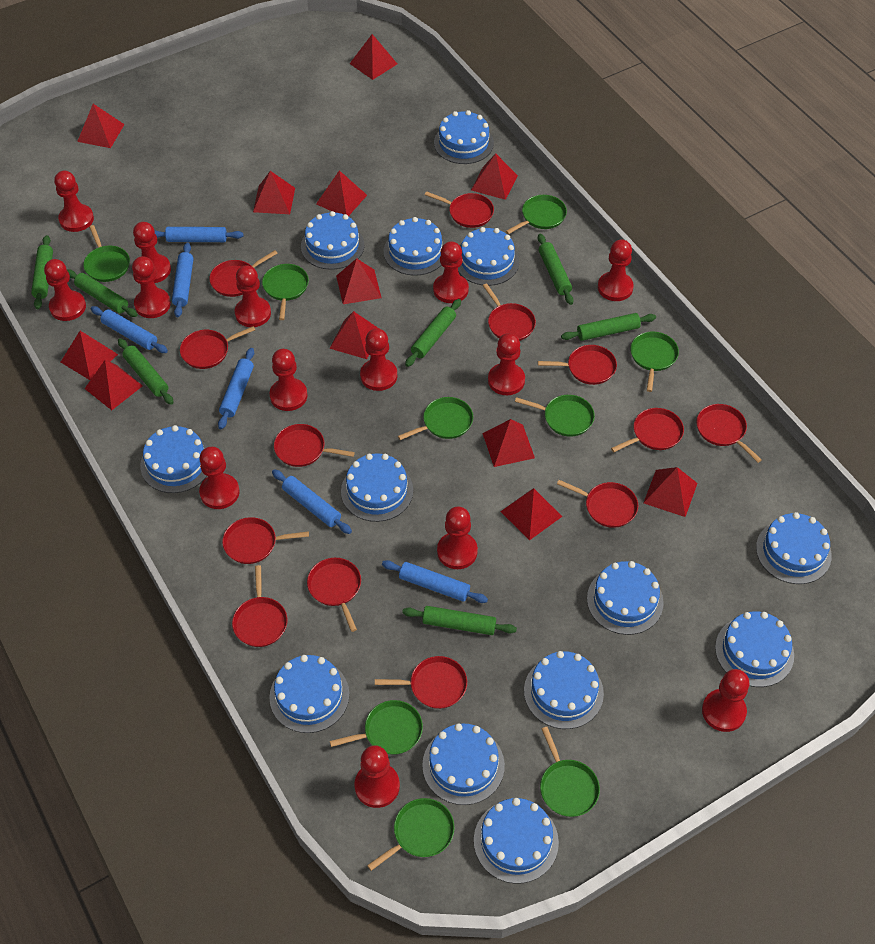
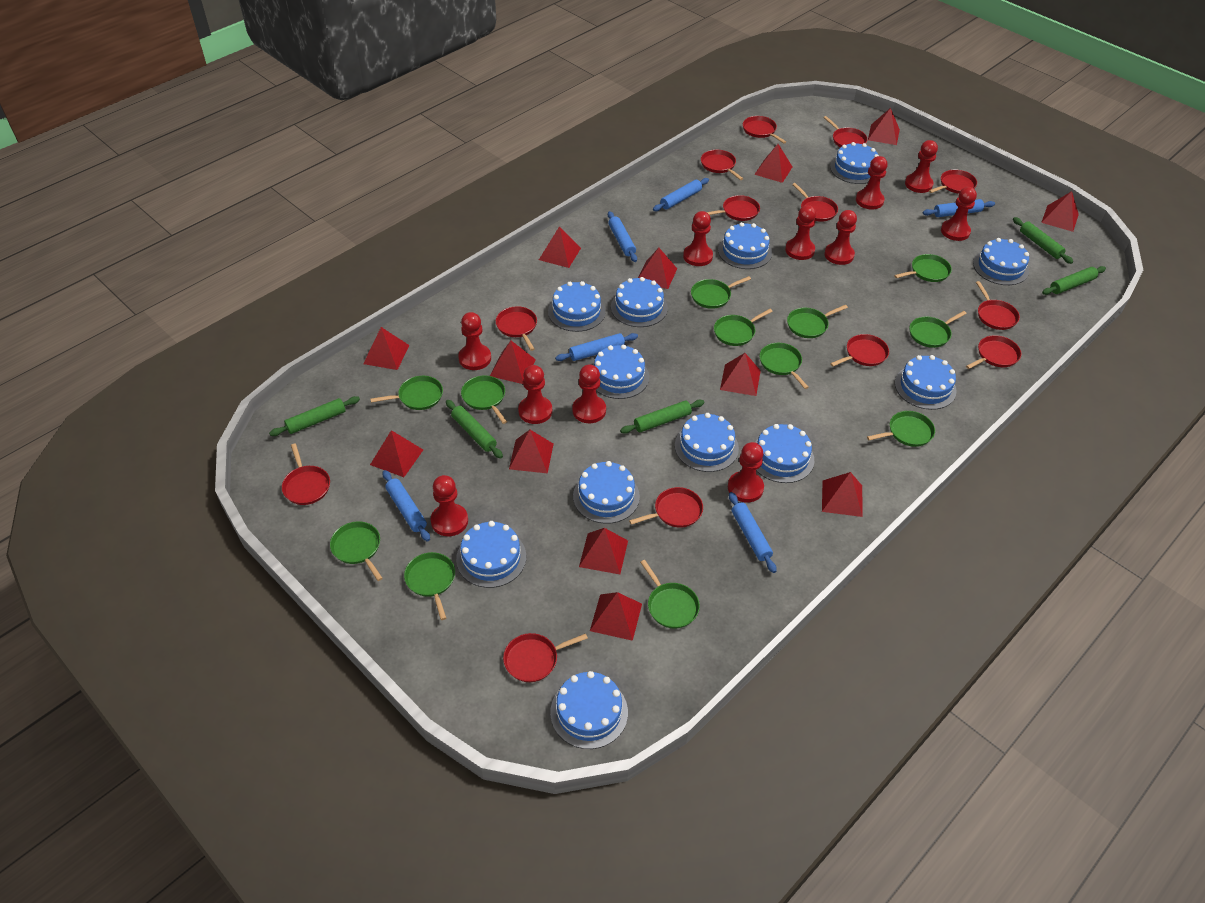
blue cake: 13 -> 12
green pan: 9 -> 12
green rolling pin: 7 -> 5
red pawn: 14 -> 11
red pyramid: 12 -> 13

